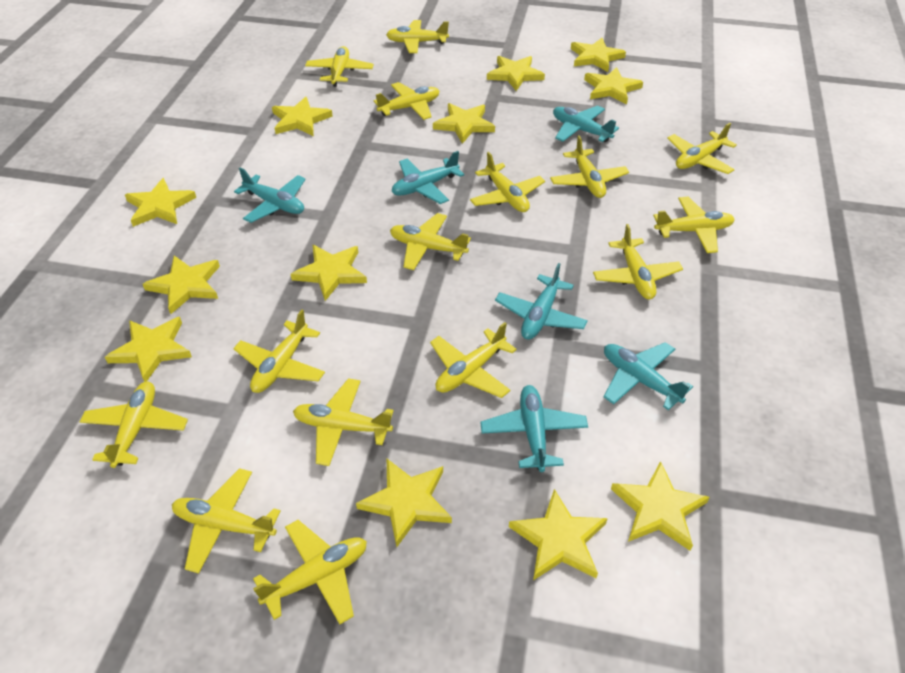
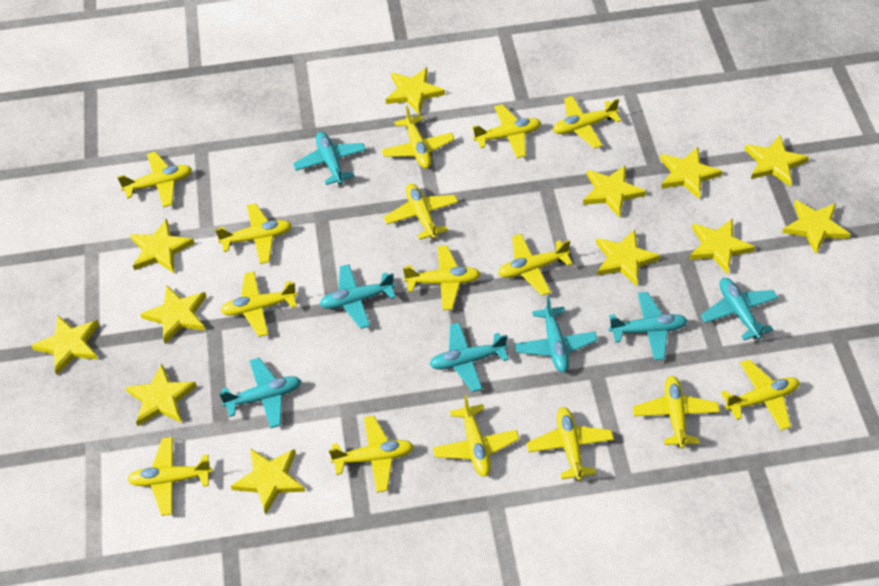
turquoise plane: 6 -> 7

